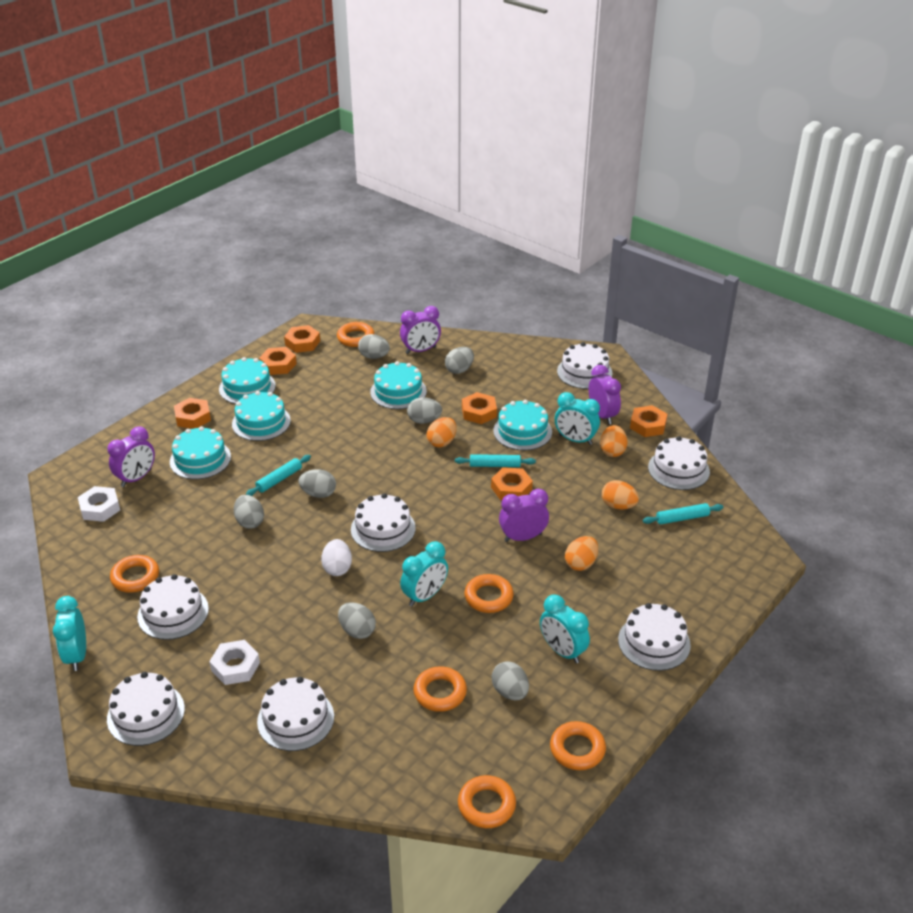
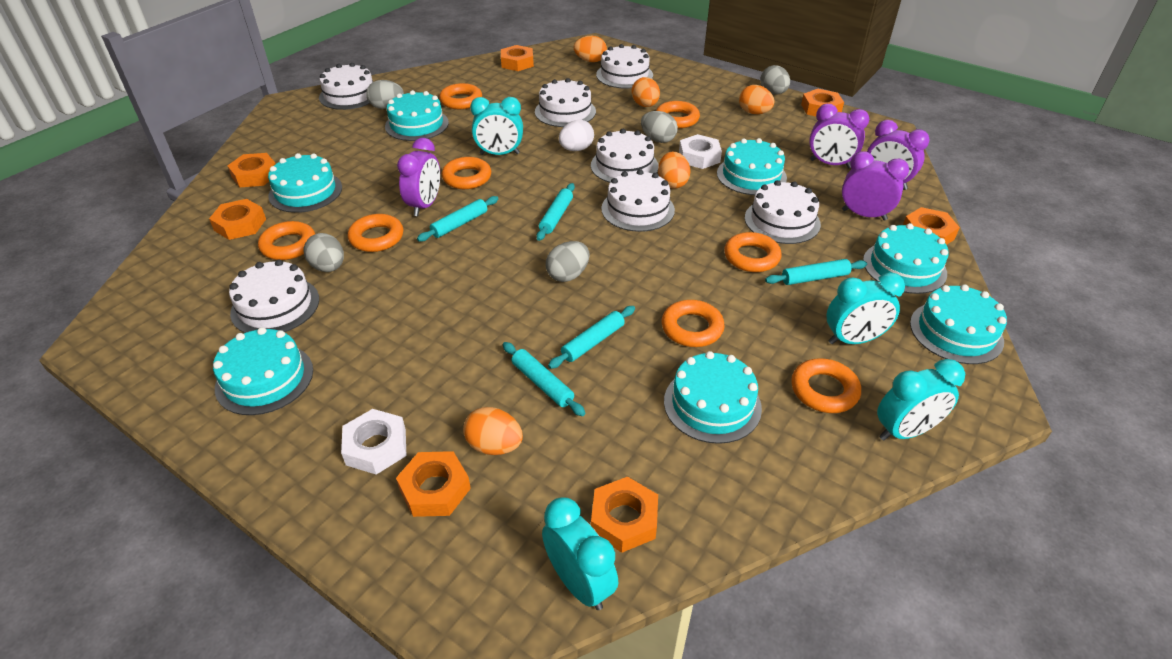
grey egg: 7 -> 5
orange egg: 4 -> 5
orange nut: 6 -> 7
orange ring: 6 -> 8
turquoise cake: 5 -> 7
turquoise rolling pin: 3 -> 5

